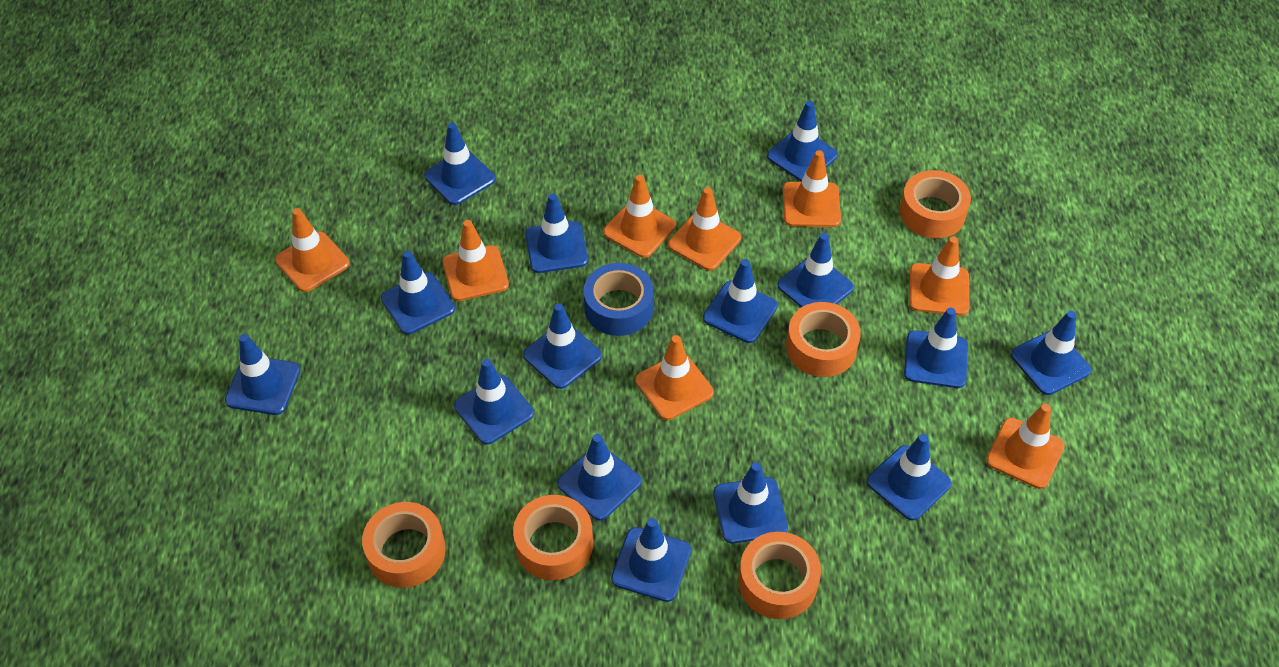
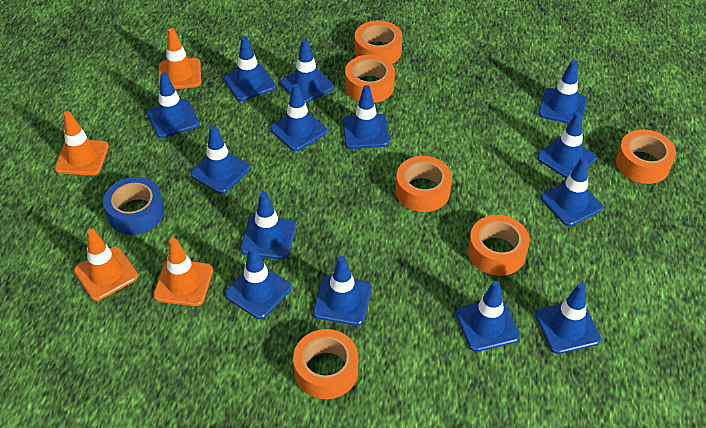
blue traffic cone: 15 -> 14
orange tape: 5 -> 6
orange traffic cone: 8 -> 4

